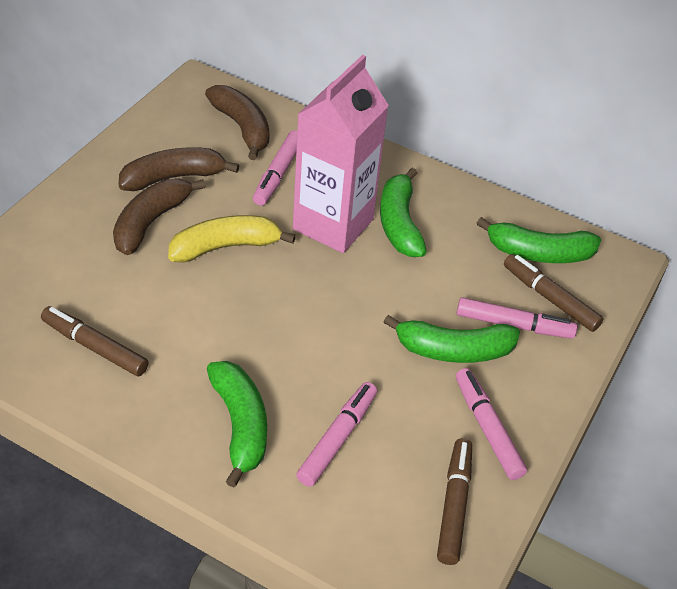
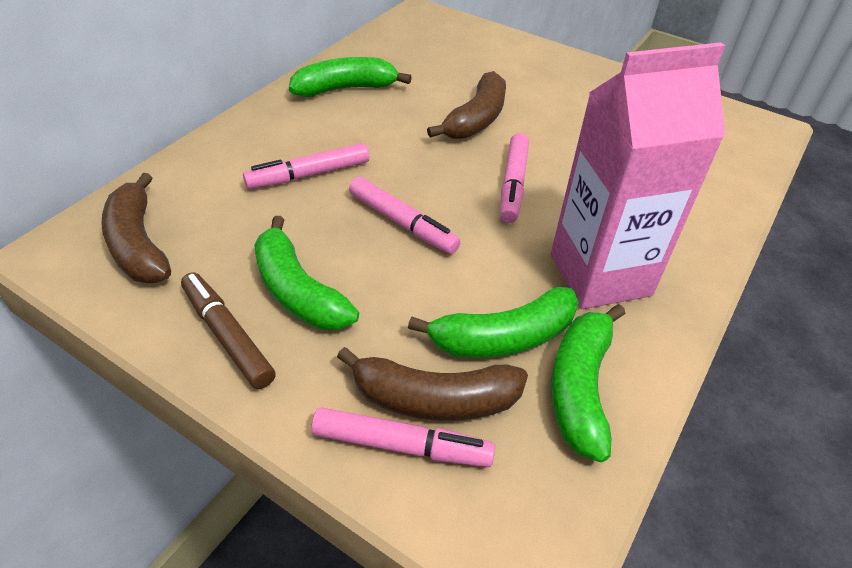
brown marker: 3 -> 1
yellow banana: 1 -> 0

